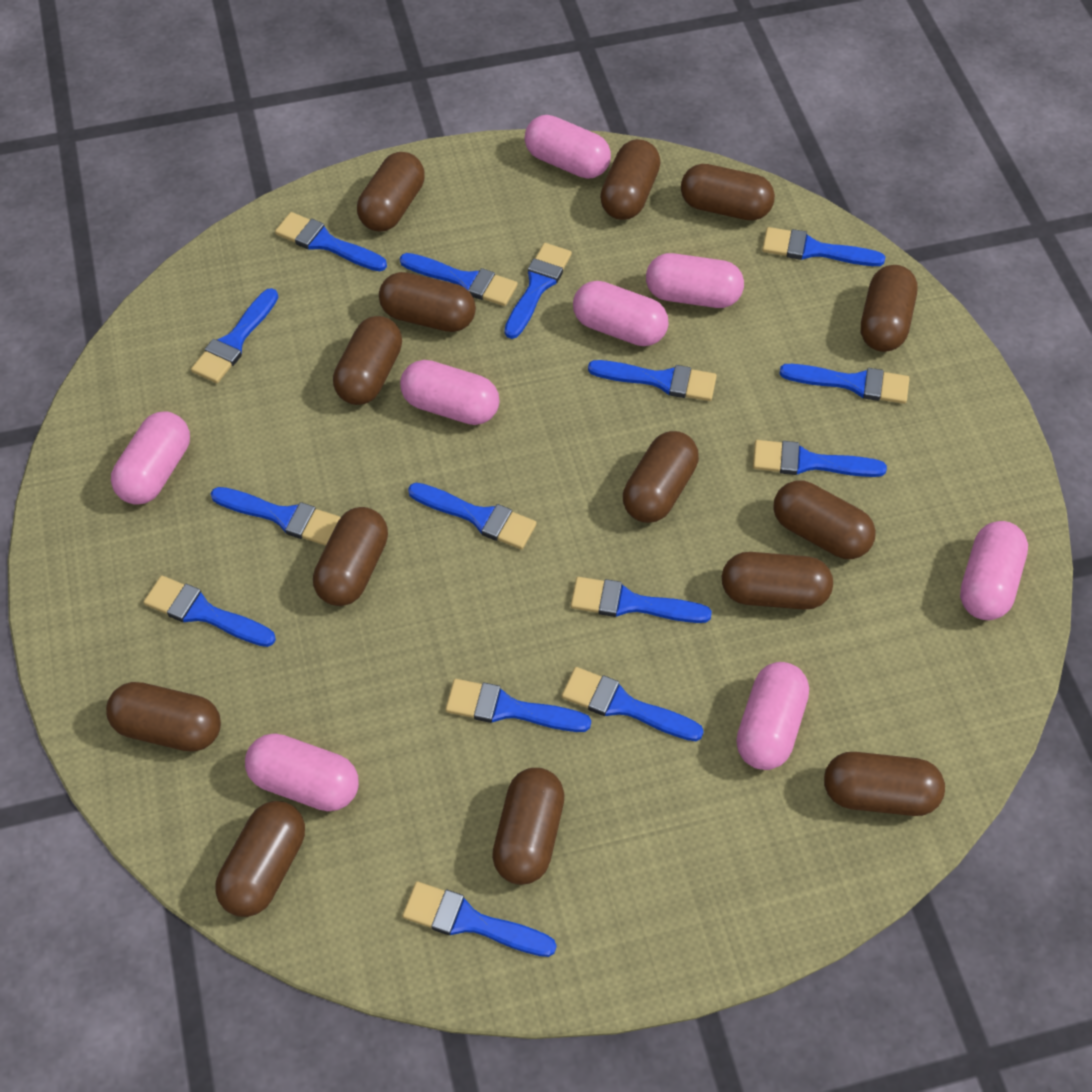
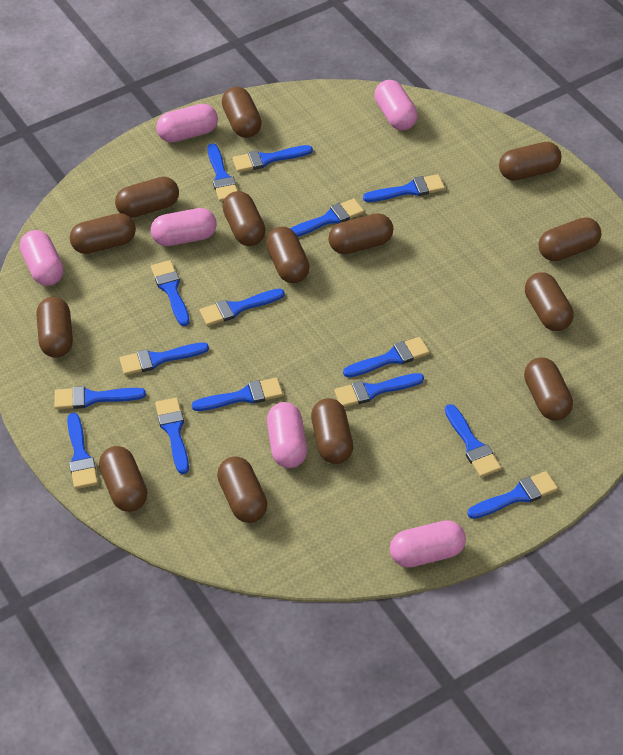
pink capsule: 8 -> 6

